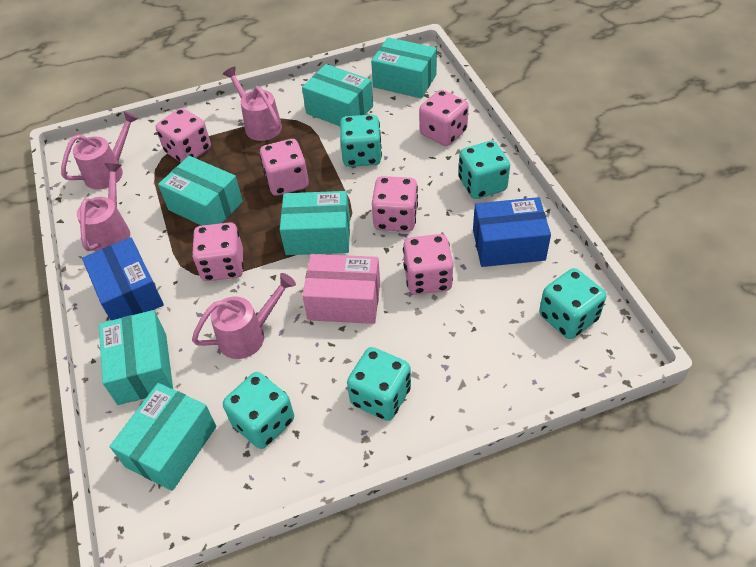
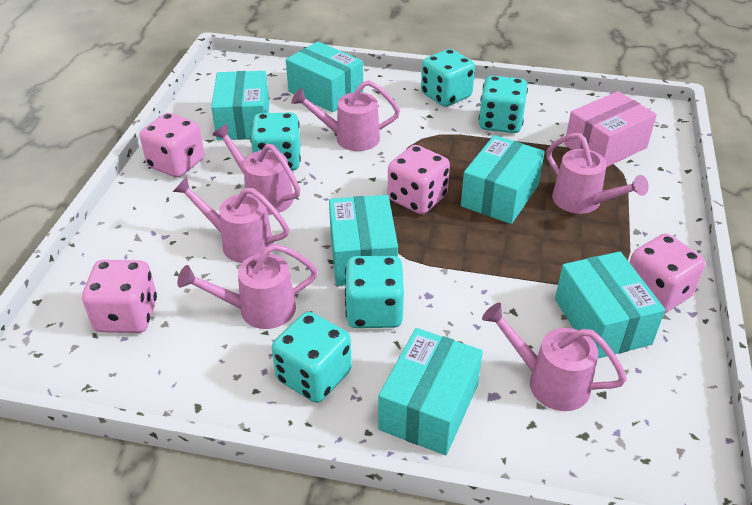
blue box: 2 -> 0
pink dice: 6 -> 4
pink watering can: 4 -> 6

